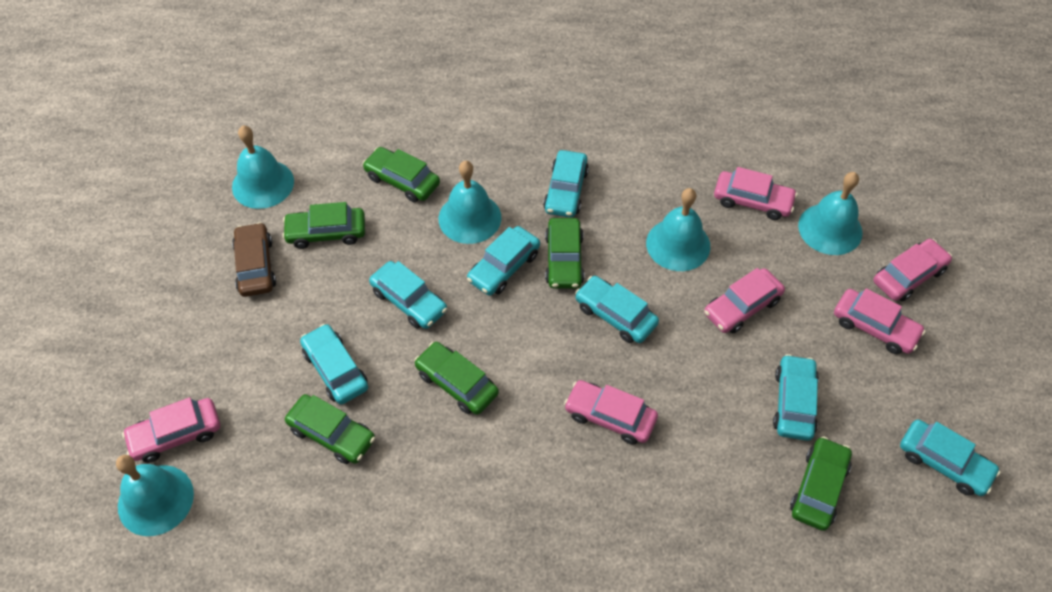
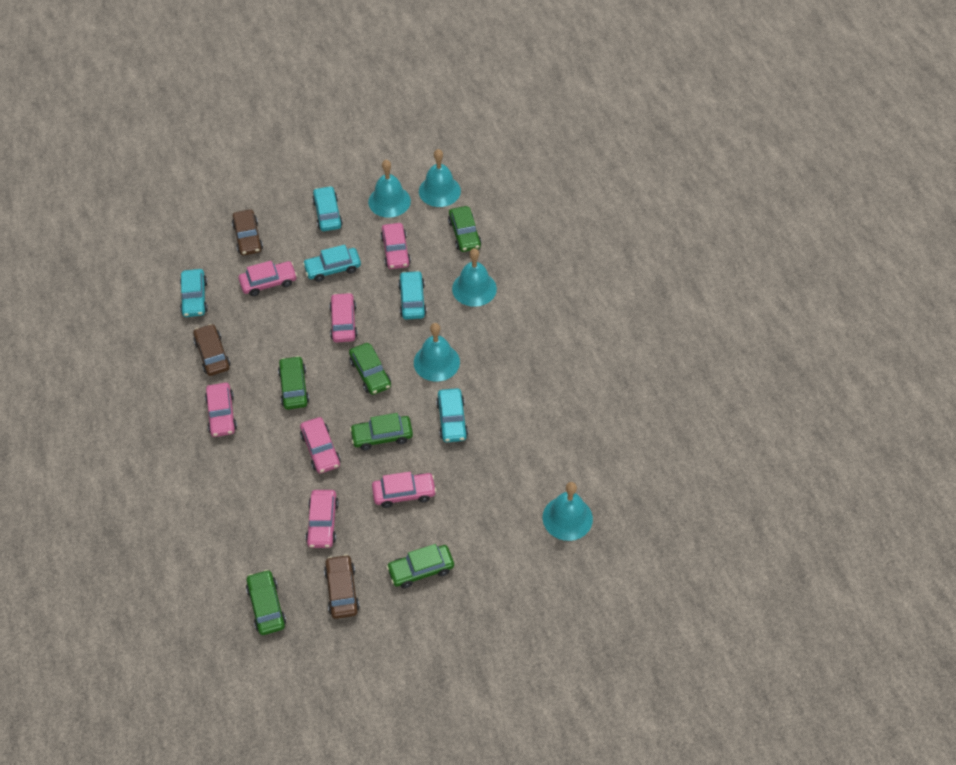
brown car: 1 -> 3
pink car: 6 -> 7
turquoise car: 7 -> 5

